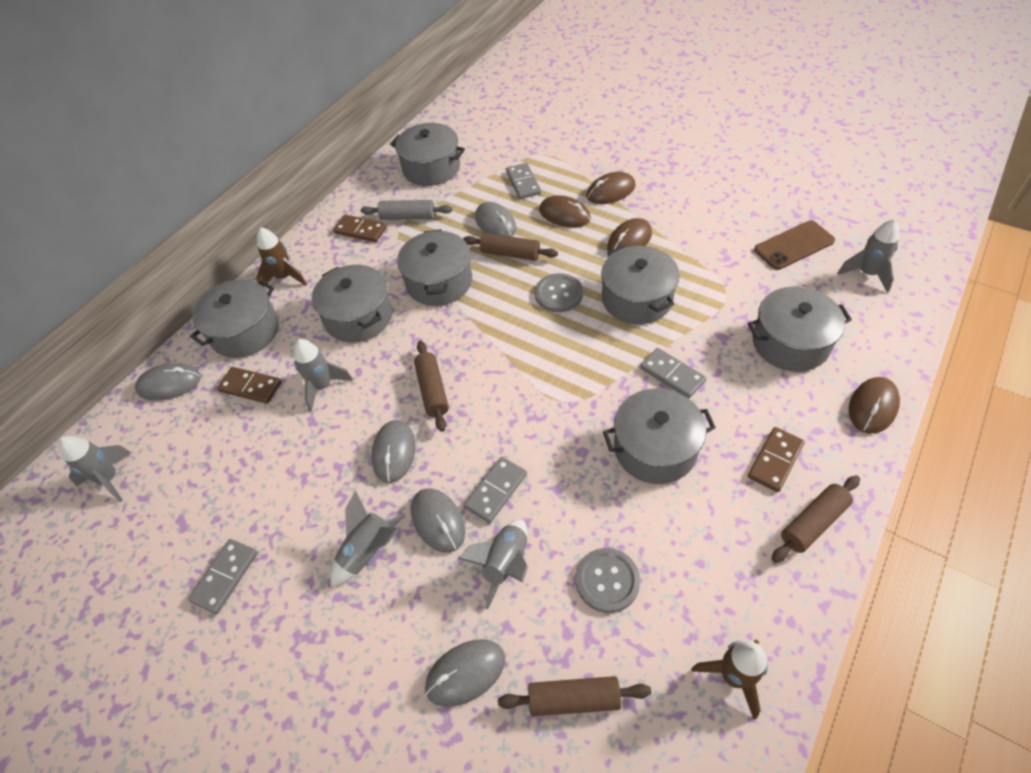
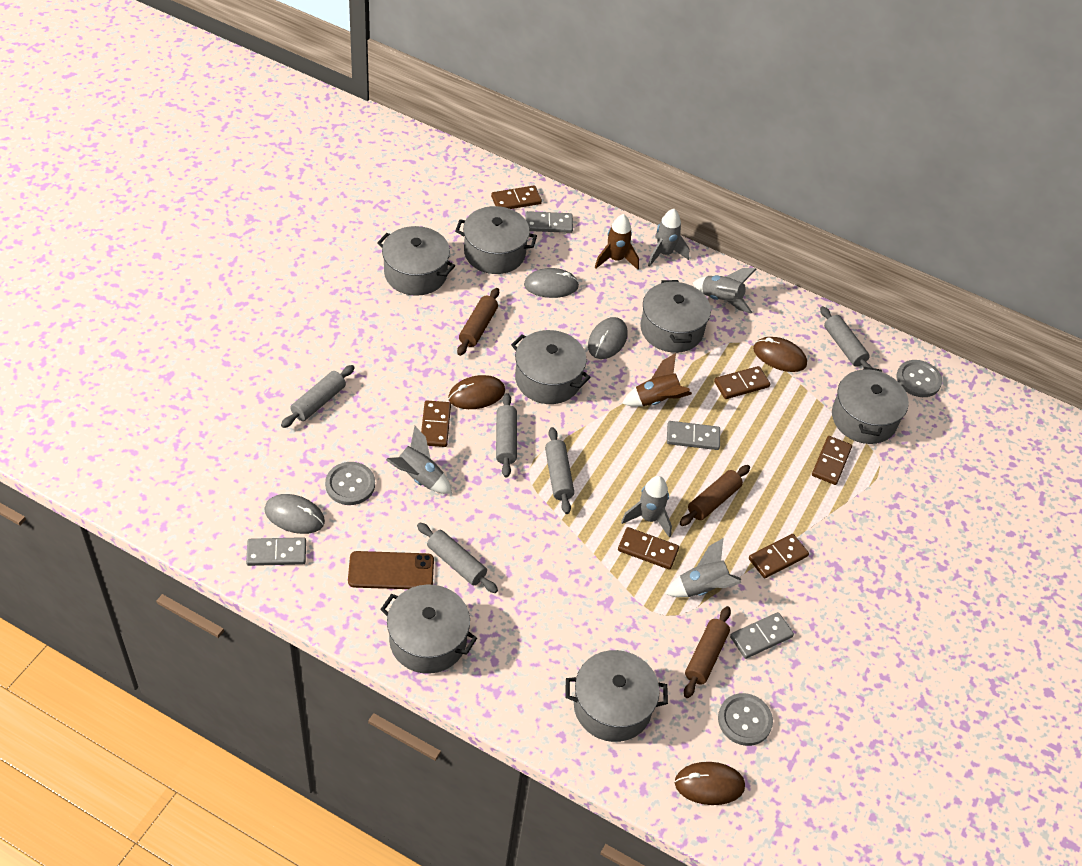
brown domino: 3 -> 6
brown mouse: 4 -> 3
brown rolling pin: 4 -> 3
grey button: 2 -> 3
grey mouse: 5 -> 3
grey rolling pin: 1 -> 5

